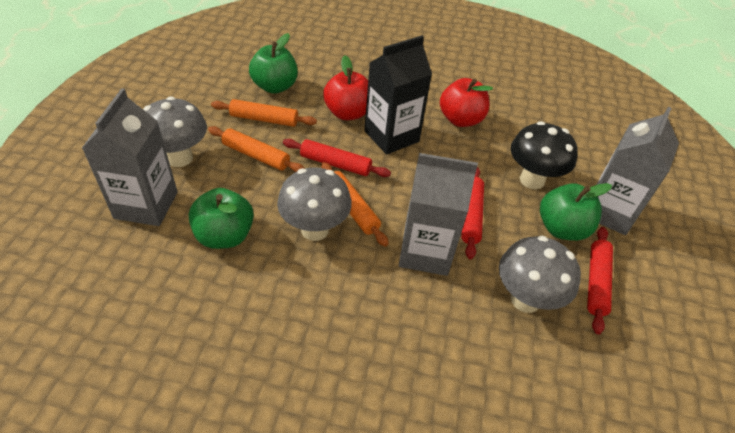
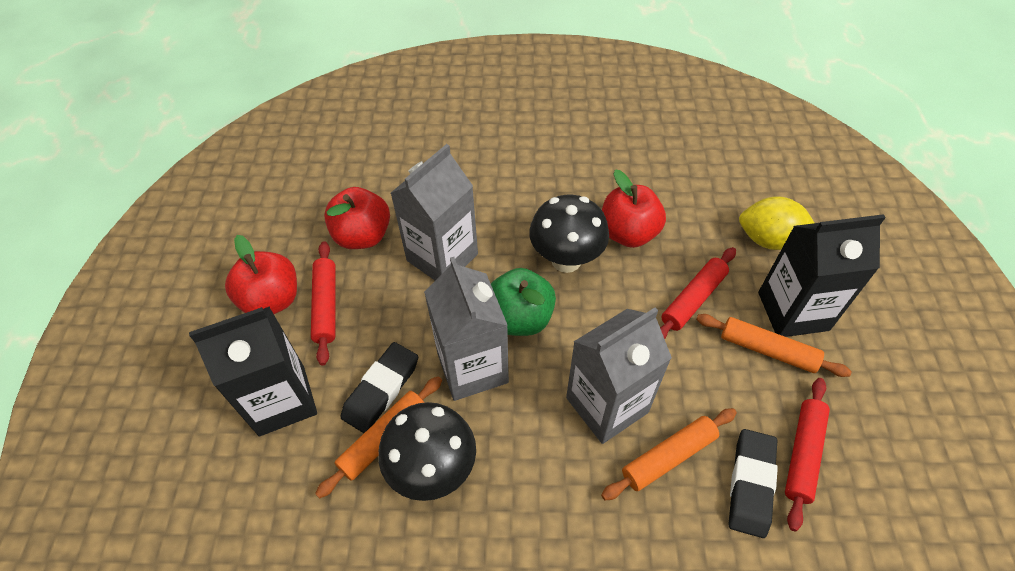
black carton: 1 -> 2
black eraser: 0 -> 2
black mushroom: 1 -> 2
green apple: 3 -> 1
grey mushroom: 3 -> 0
red apple: 2 -> 3
yellow lemon: 0 -> 1

